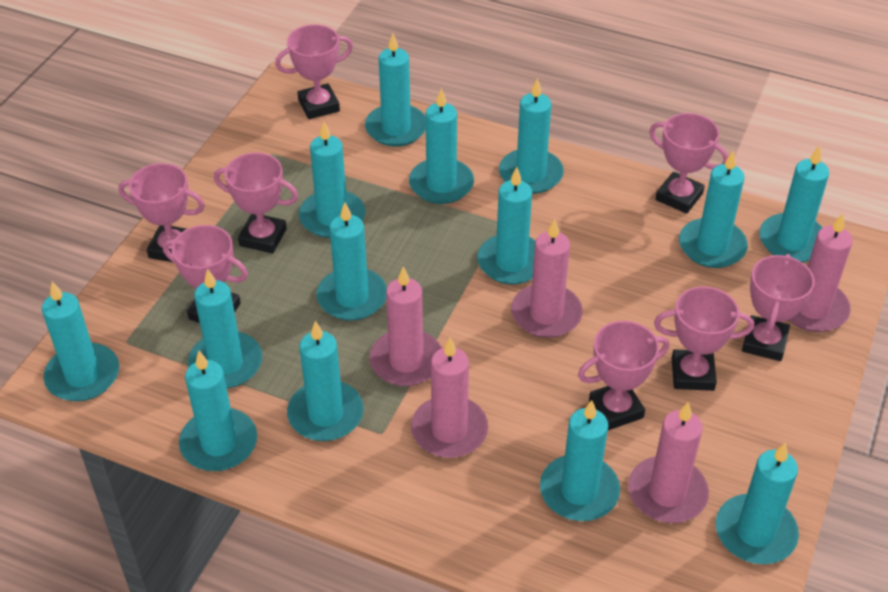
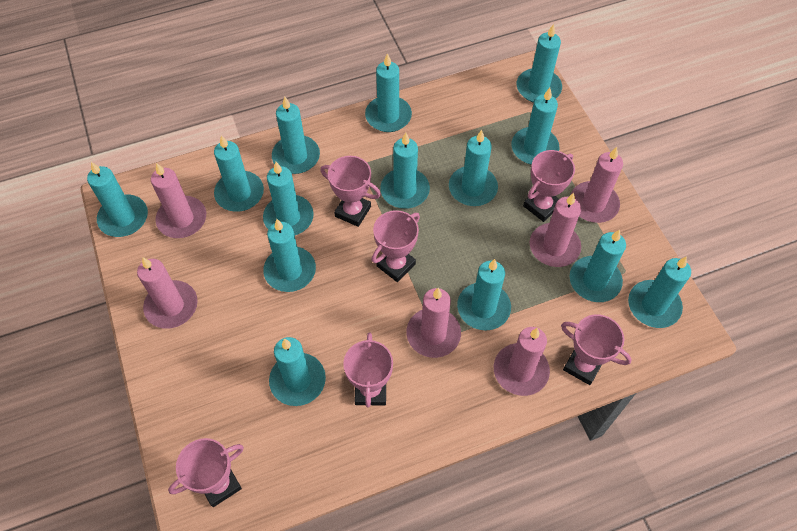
pink candle: 5 -> 6
pink trophy: 8 -> 6

